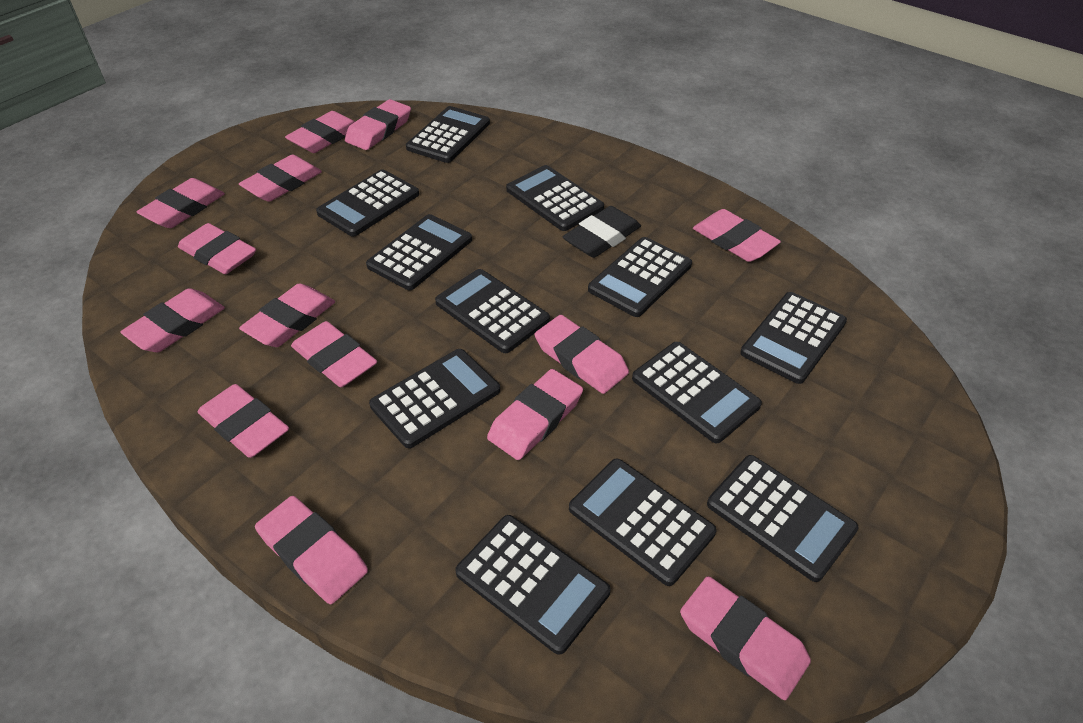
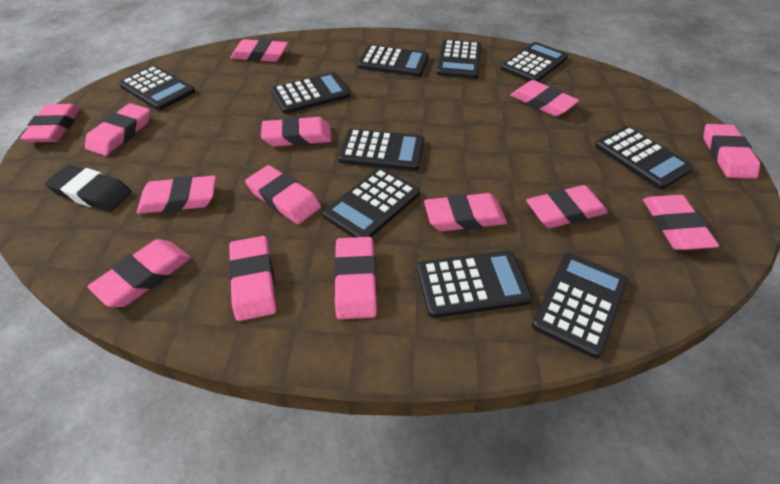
black calculator: 12 -> 10

